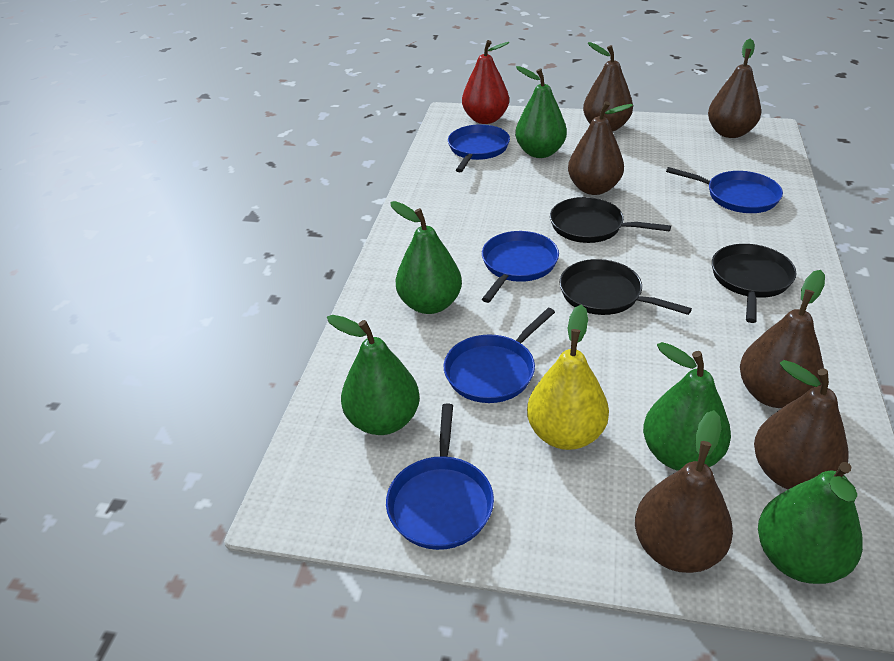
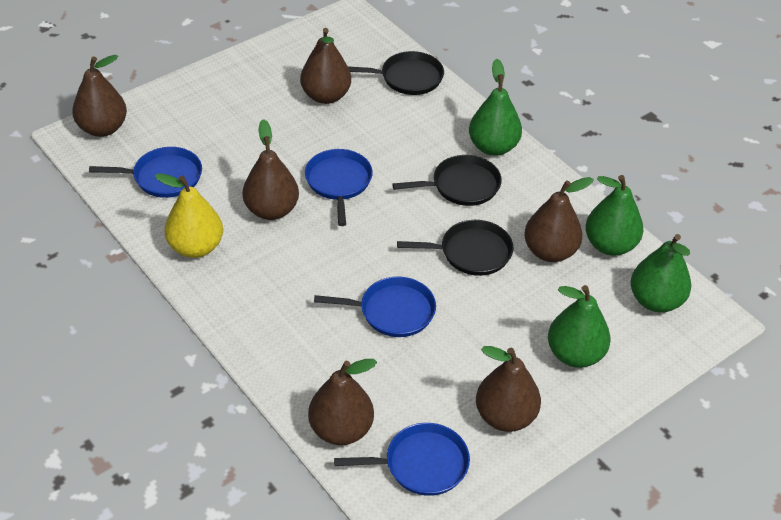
blue pan: 5 -> 4
green pear: 5 -> 4
red pear: 1 -> 0

